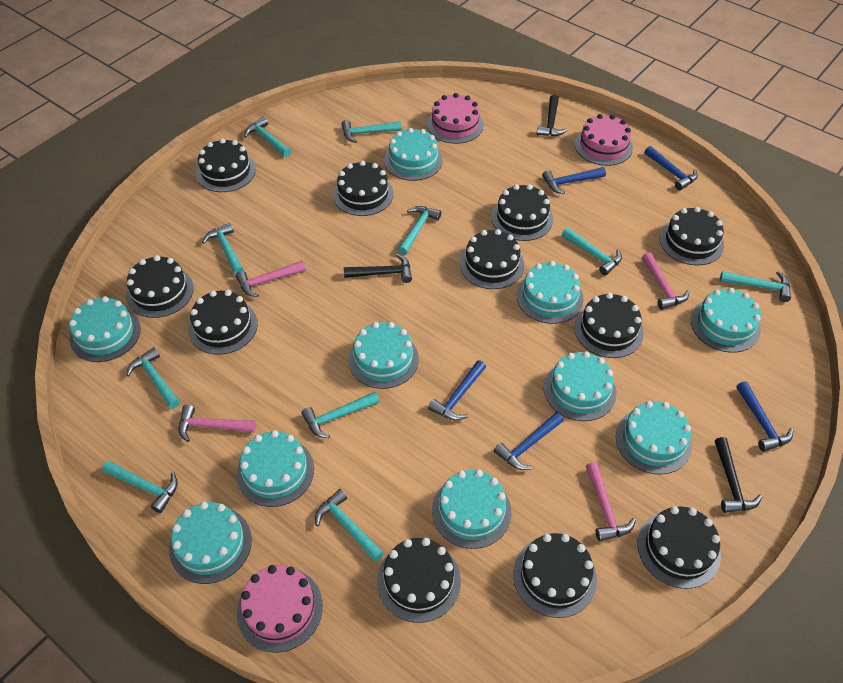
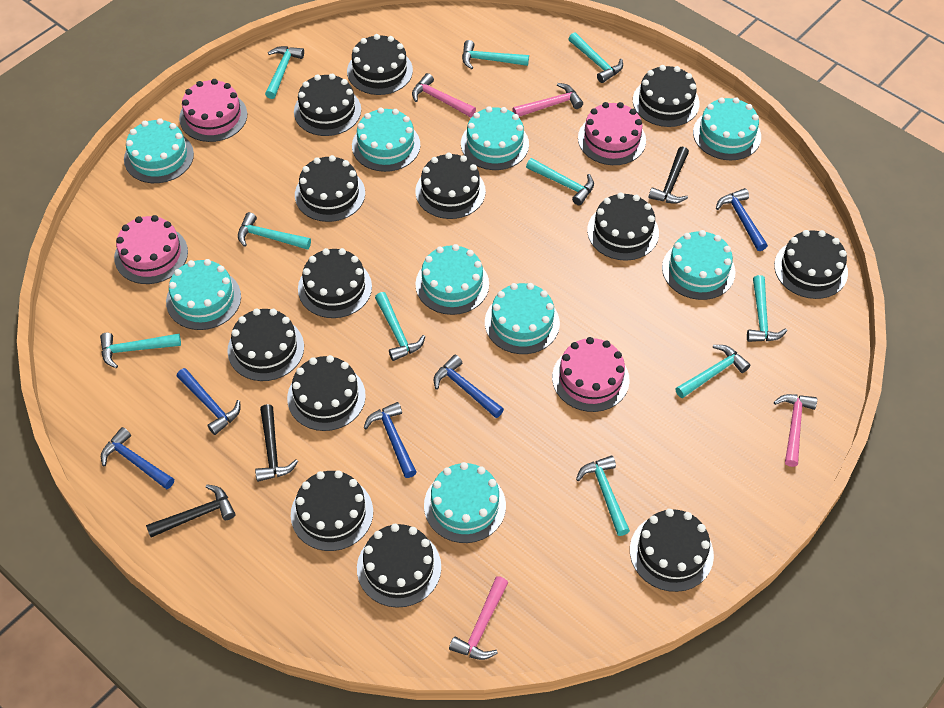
black cake: 11 -> 13
pink cake: 3 -> 4
turquoise cake: 10 -> 9

